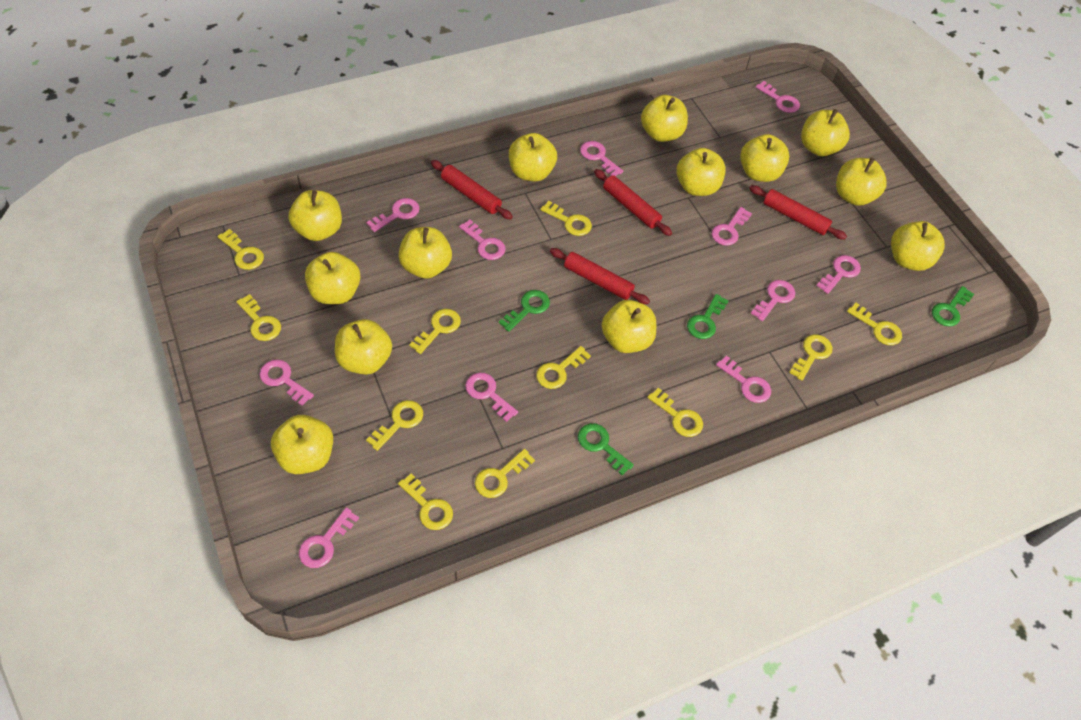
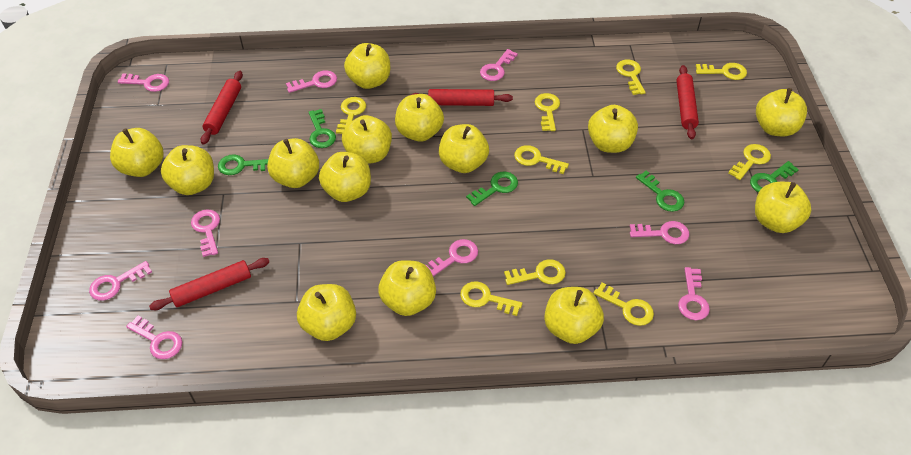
green key: 4 -> 5
pink key: 11 -> 9
yellow apple: 13 -> 14
yellow key: 11 -> 9

